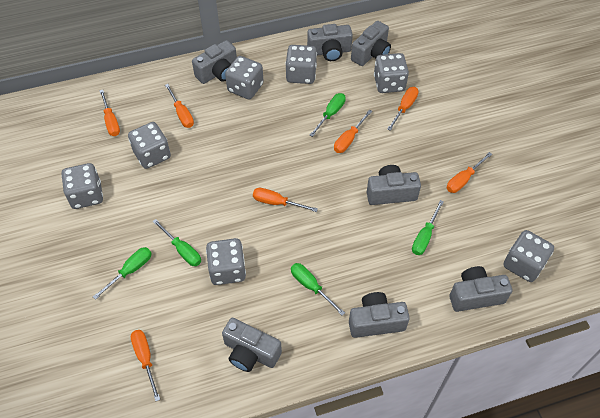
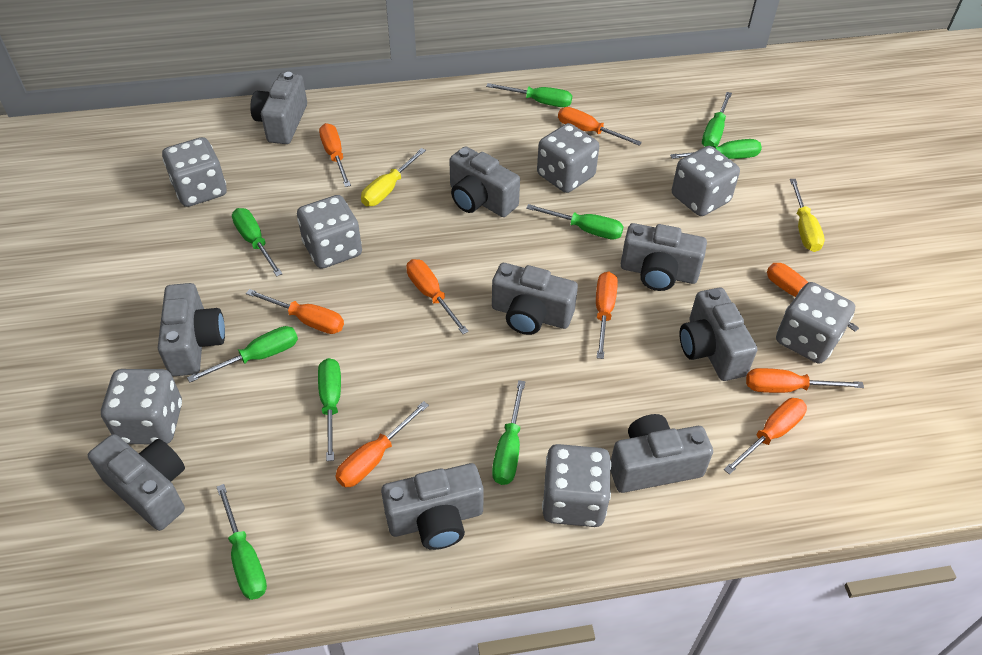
green screwdriver: 5 -> 9
grey camera: 7 -> 9
orange screwdriver: 7 -> 9
yellow screwdriver: 0 -> 2

